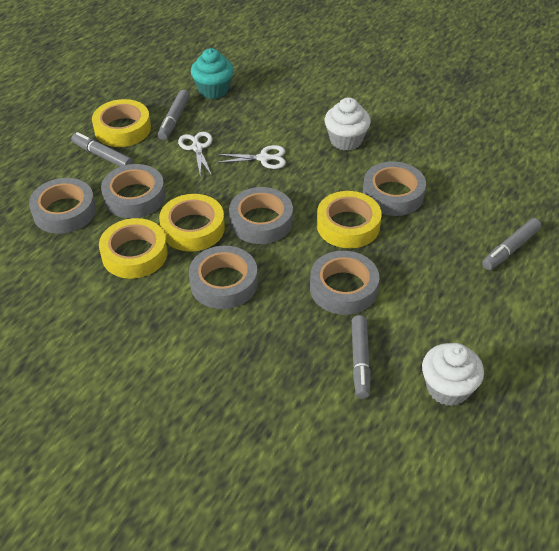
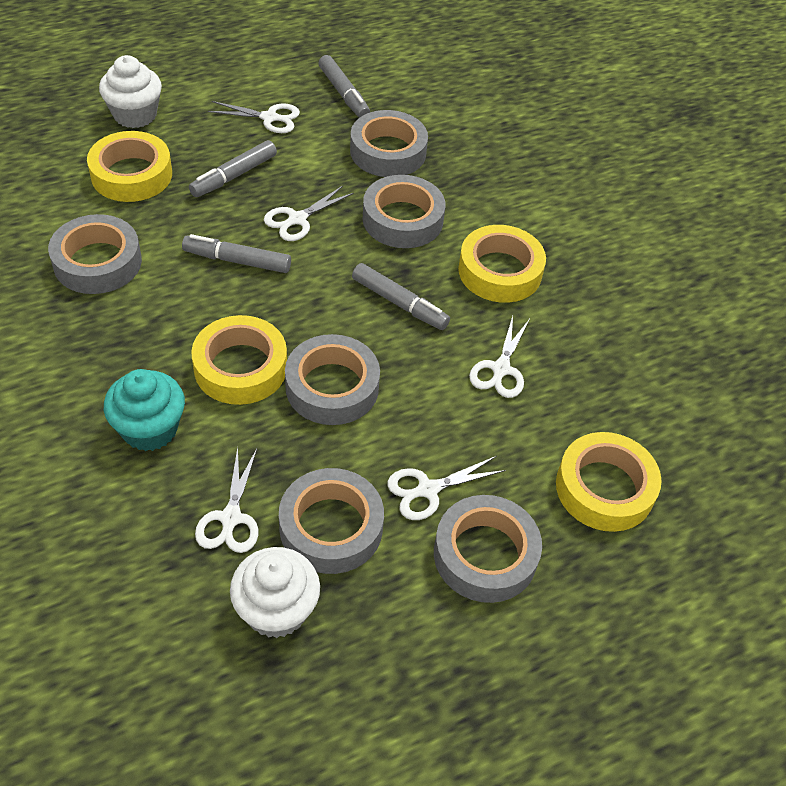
white scissors: 2 -> 5

